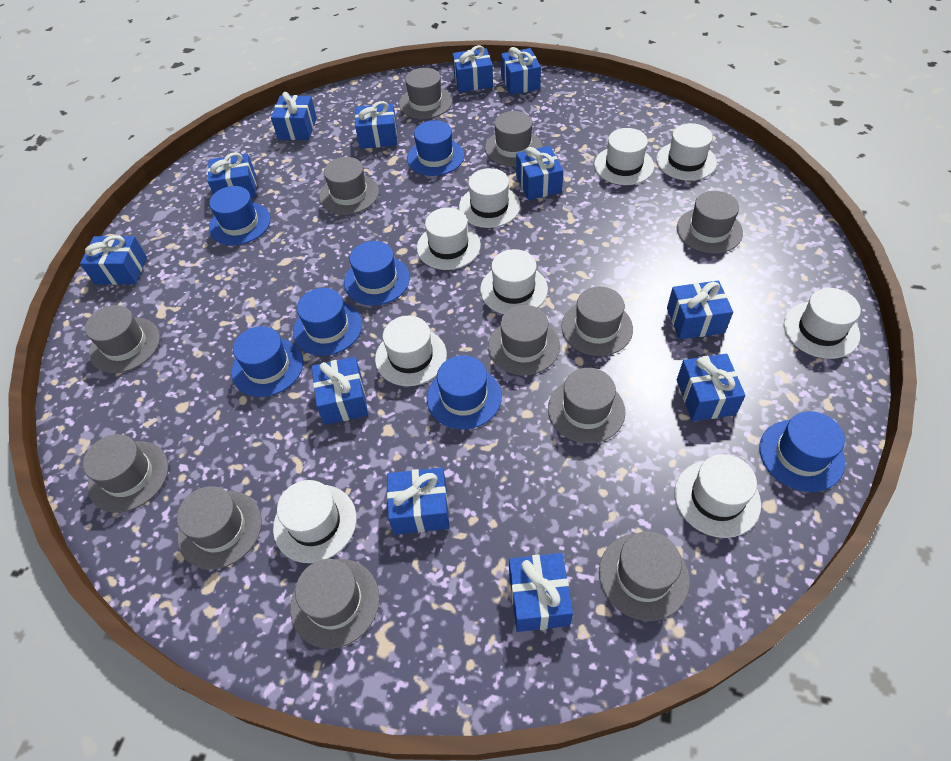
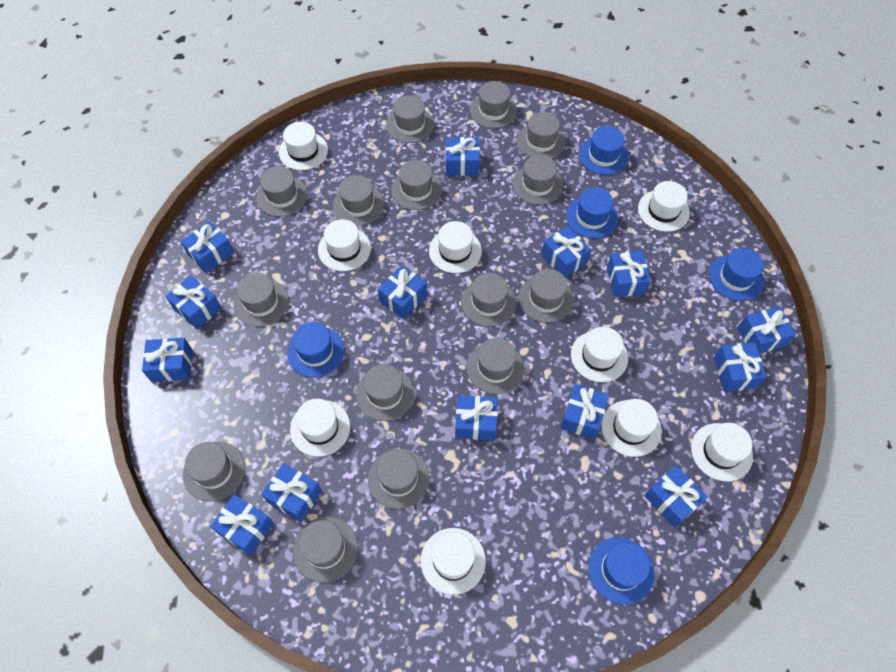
blue gift: 12 -> 14
blue hat: 7 -> 5
grey hat: 12 -> 15

